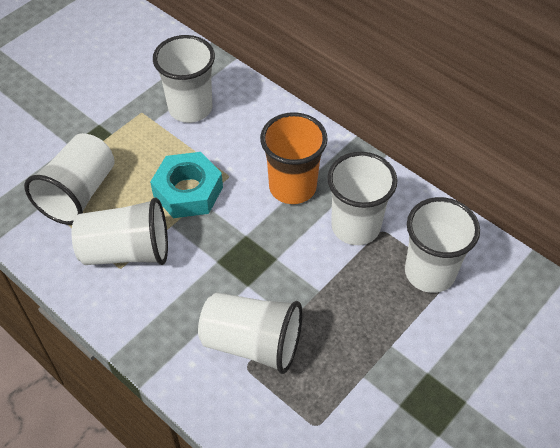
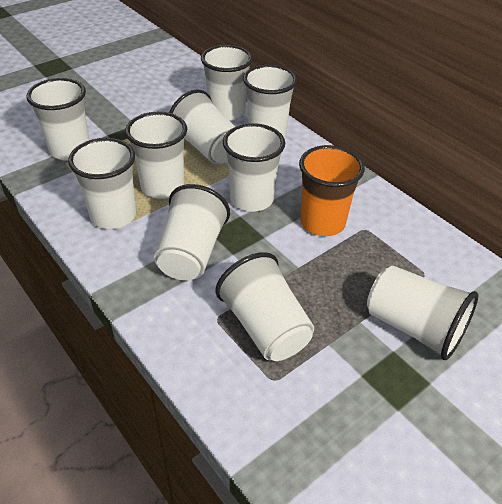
turquoise nut: 1 -> 0
white cup: 6 -> 10

